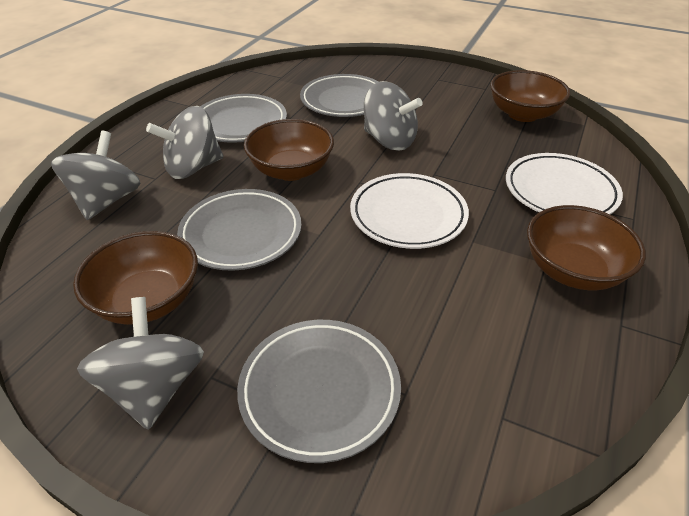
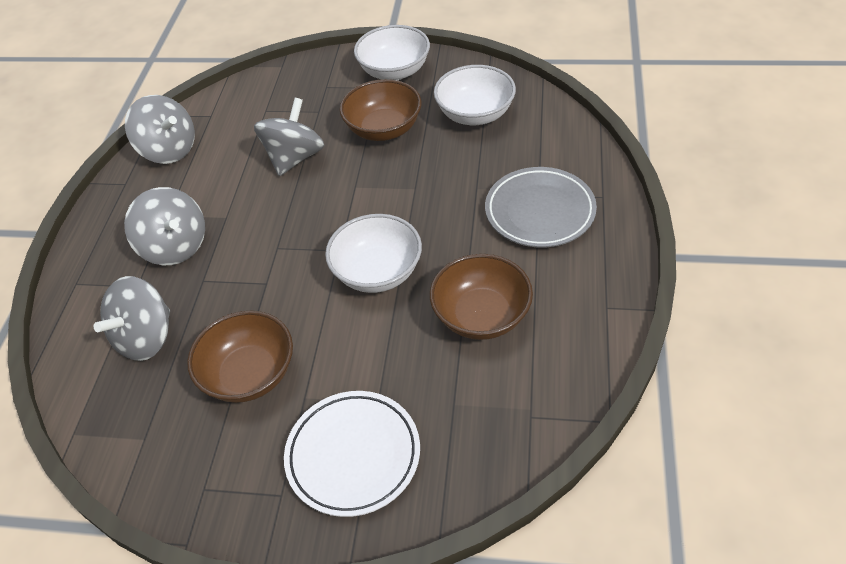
brown bowl: 4 -> 3
grey plate: 4 -> 1
white bowl: 0 -> 3
white plate: 2 -> 1

